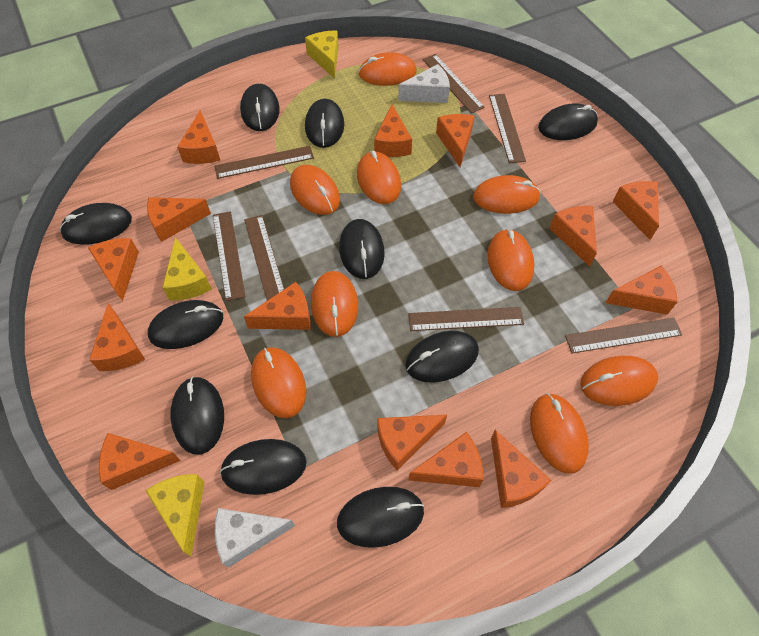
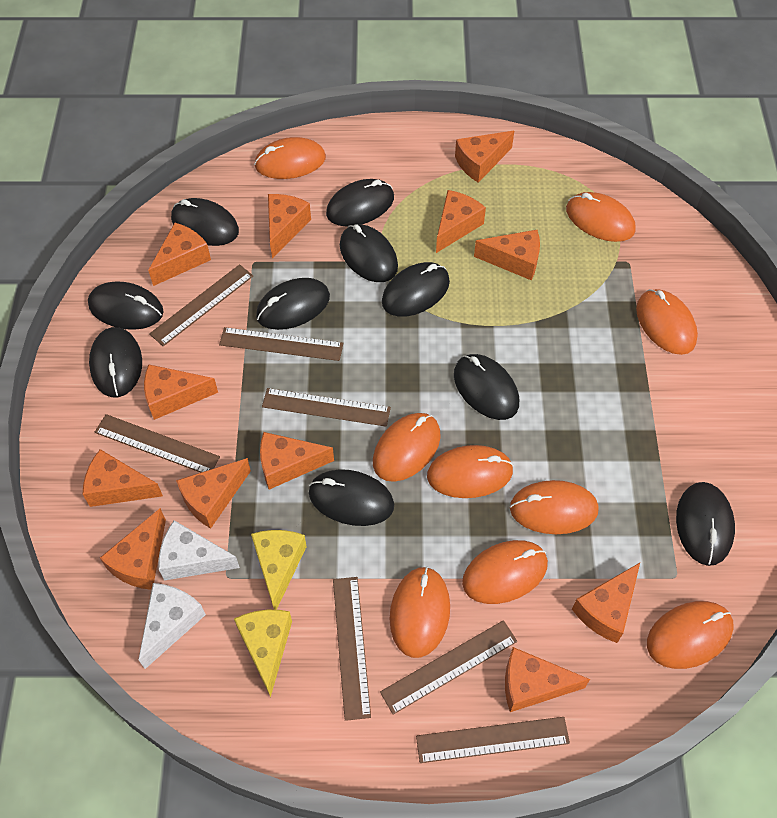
orange cheese: 14 -> 12
yellow cheese: 3 -> 2

